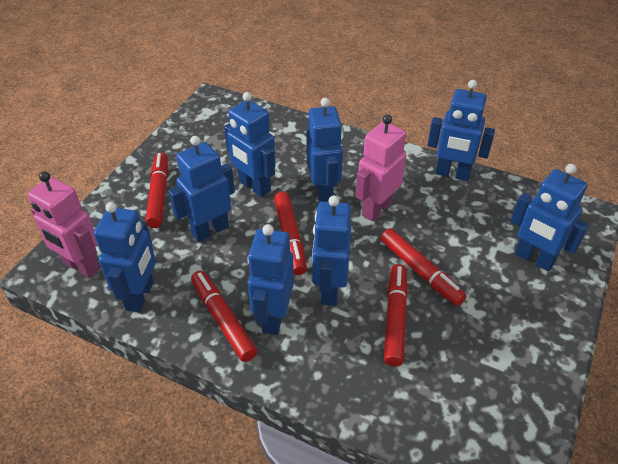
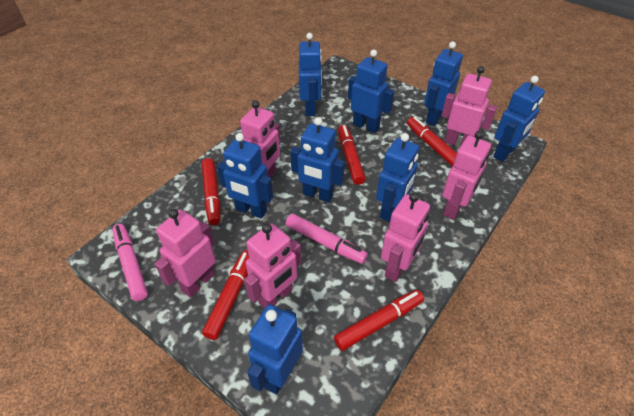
pink marker: 0 -> 2
pink robot: 2 -> 6

